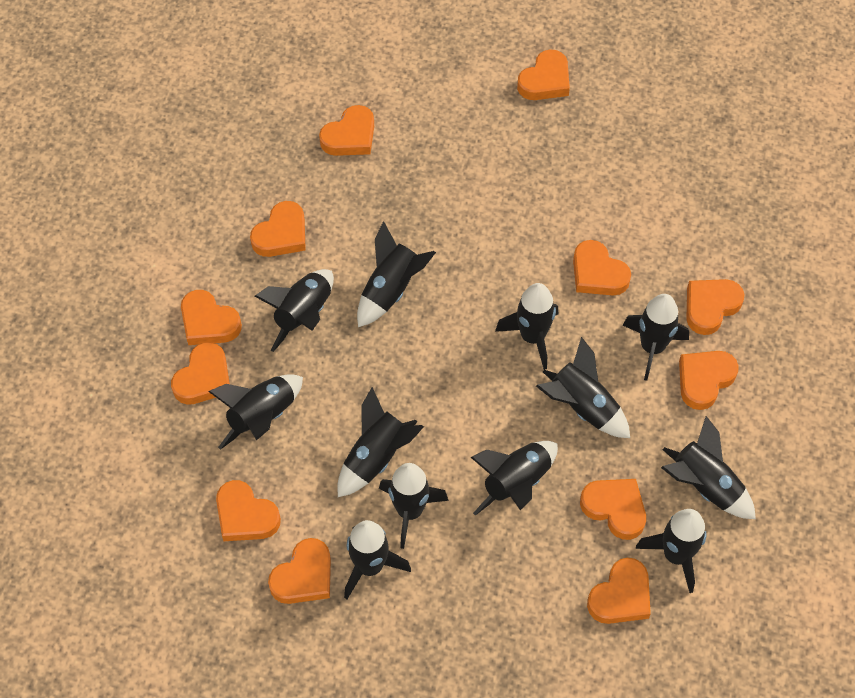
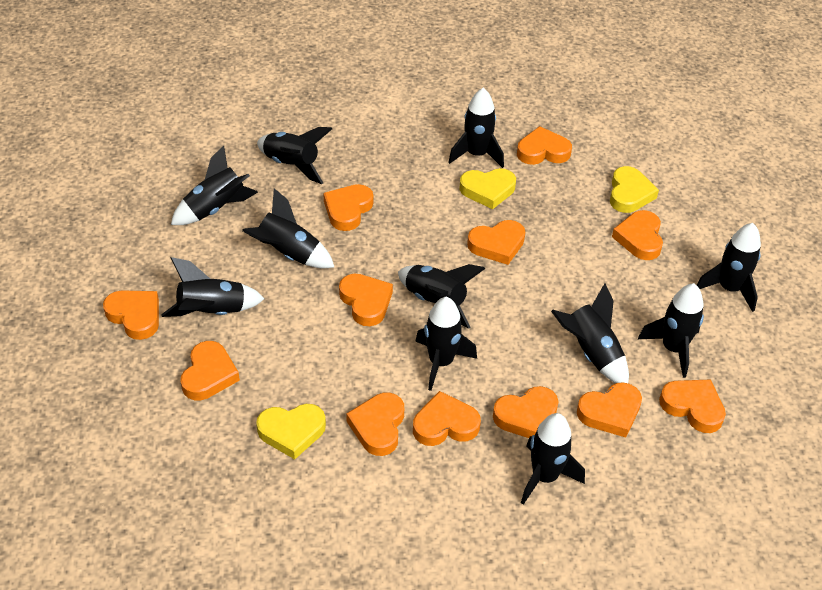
black rocket: 12 -> 11
yellow heart: 0 -> 3

